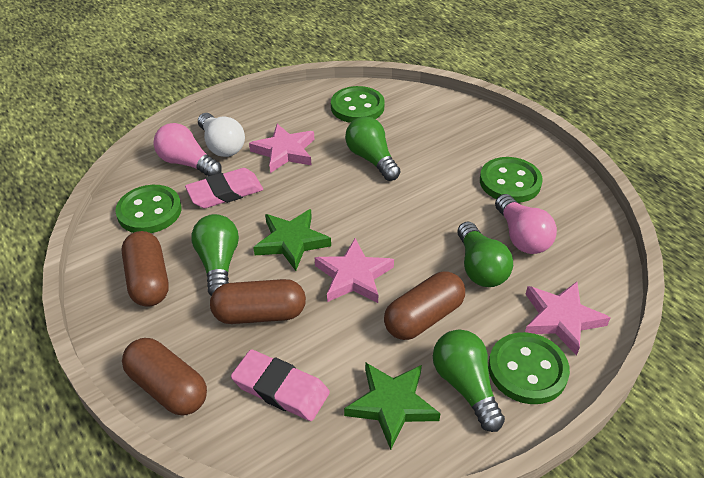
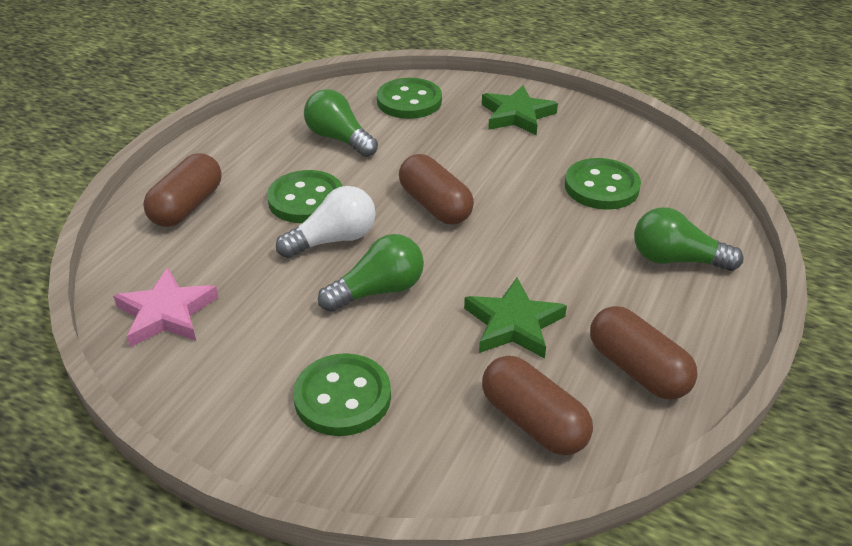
green light bulb: 4 -> 3
pink eraser: 2 -> 0
pink light bulb: 2 -> 0
pink star: 3 -> 1

